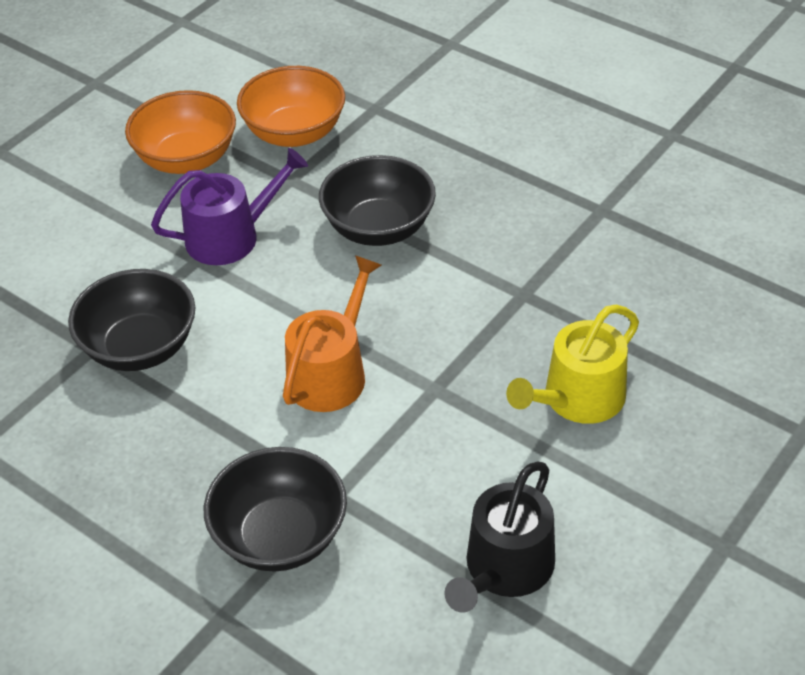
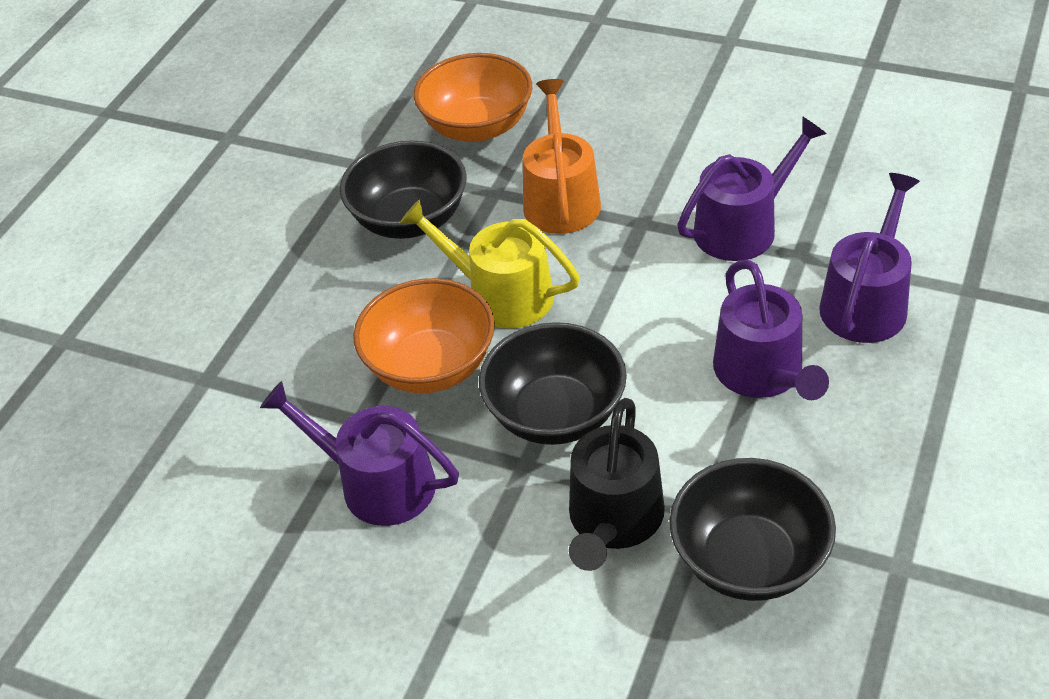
purple watering can: 1 -> 4

